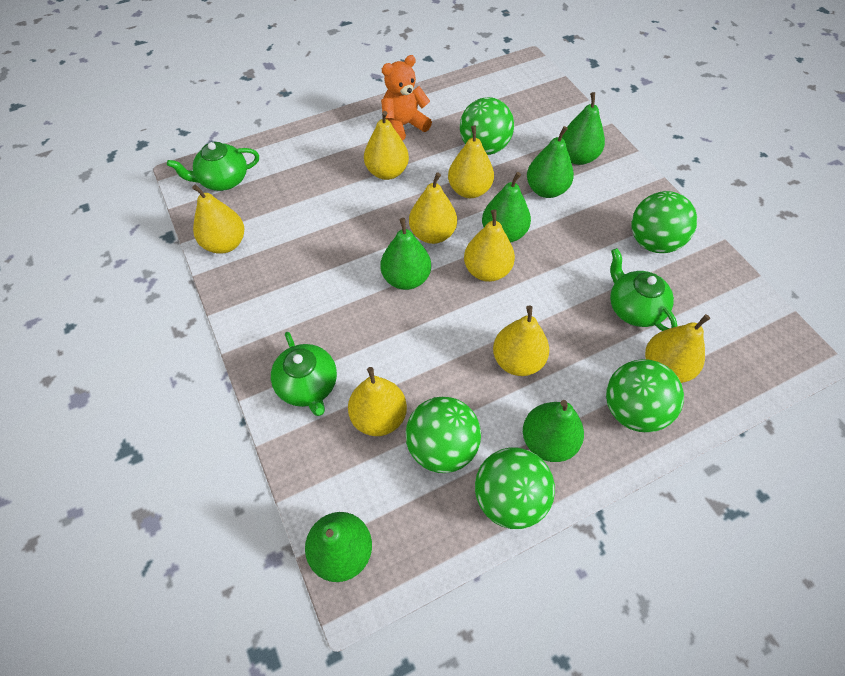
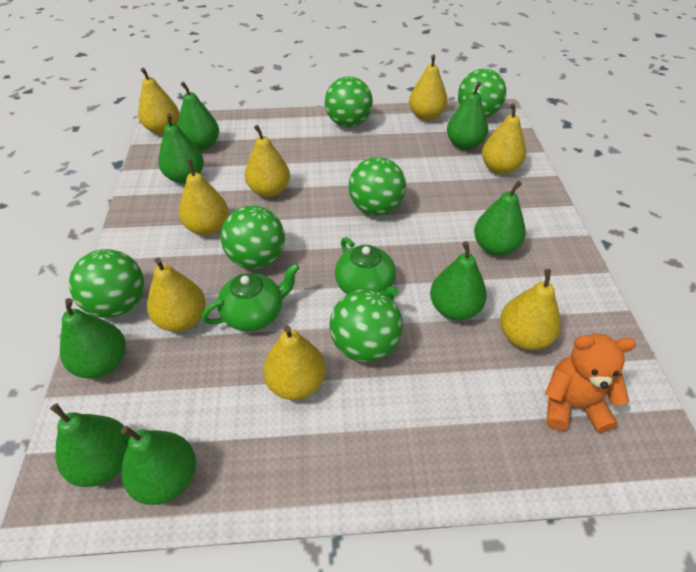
green ball: 5 -> 6
green pear: 6 -> 8
green teapot: 3 -> 2

